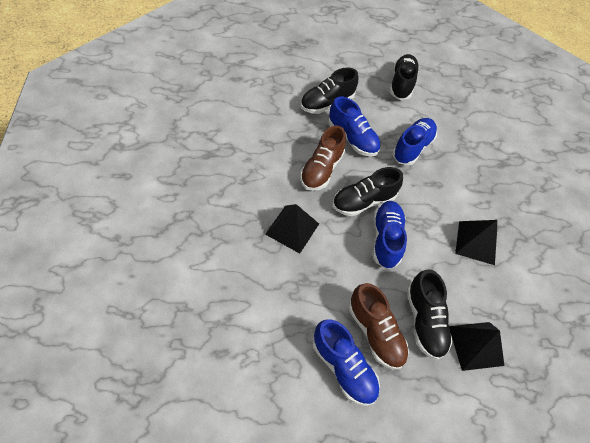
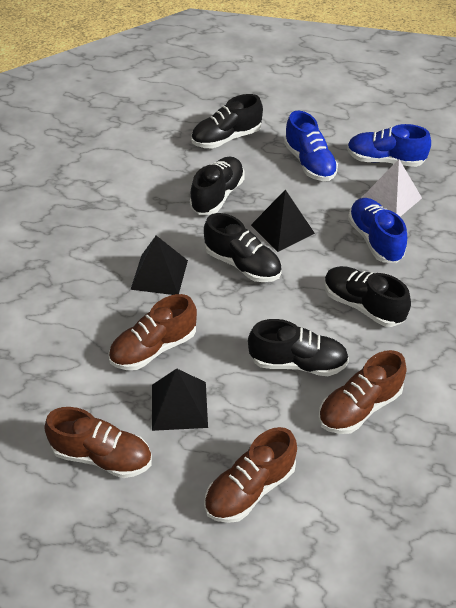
black shoe: 4 -> 5
blue shoe: 4 -> 3
brown shoe: 2 -> 4
white pyramid: 0 -> 1

